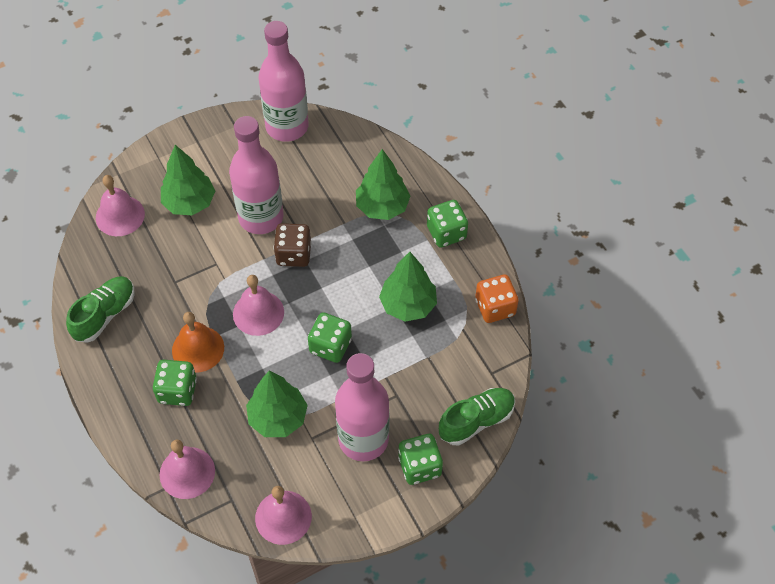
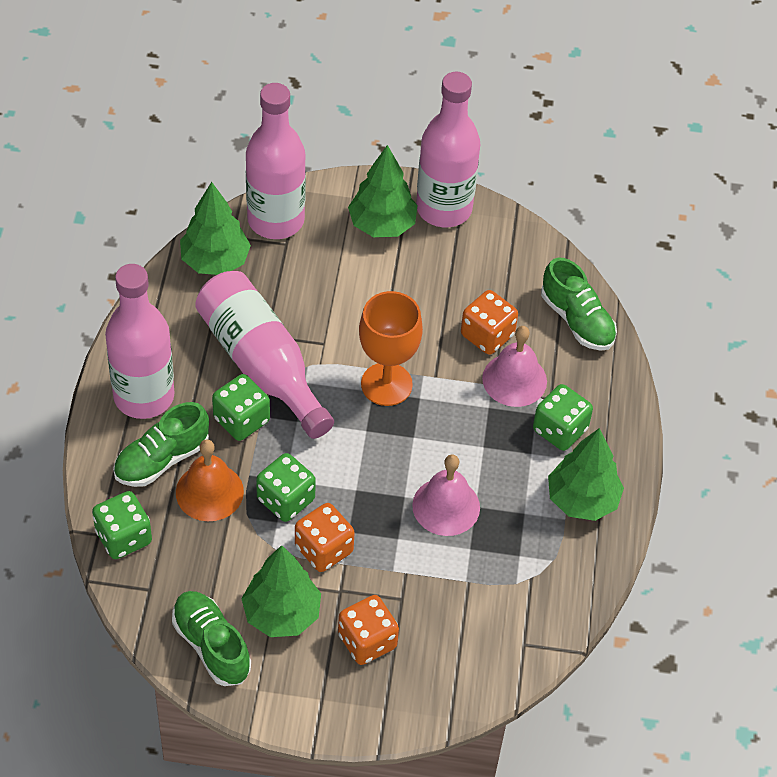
brown dice: 1 -> 0
green shoe: 2 -> 3
orange dice: 1 -> 3
orange goblet: 0 -> 1
pink bell: 4 -> 2
pink bottle: 3 -> 4

